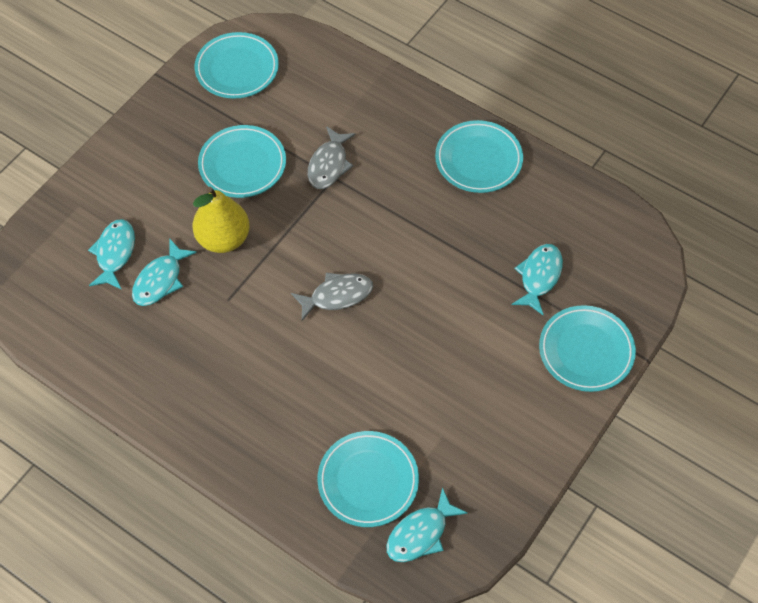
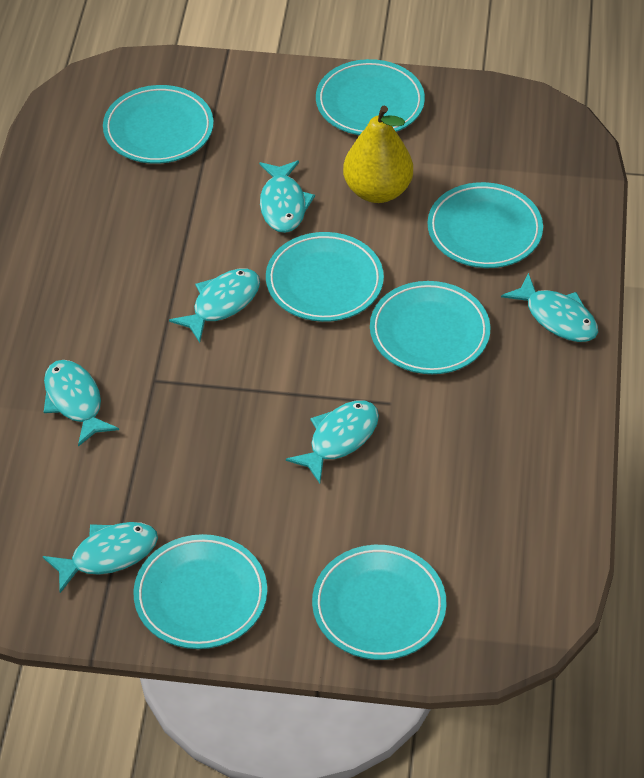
grey fish: 2 -> 0
turquoise fish: 4 -> 6
turquoise plate: 5 -> 7

